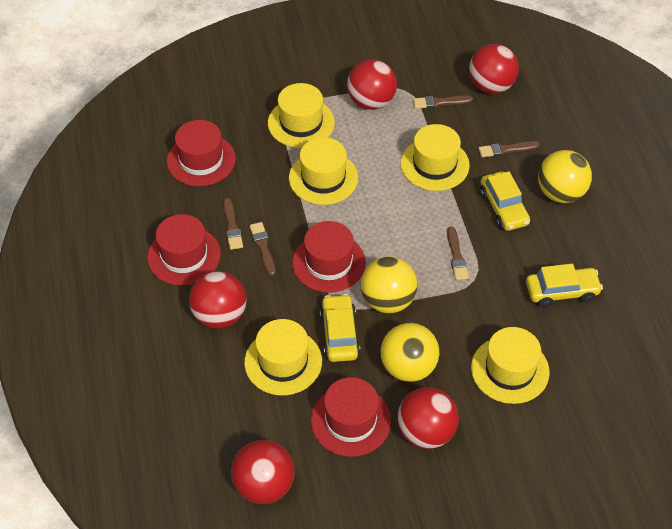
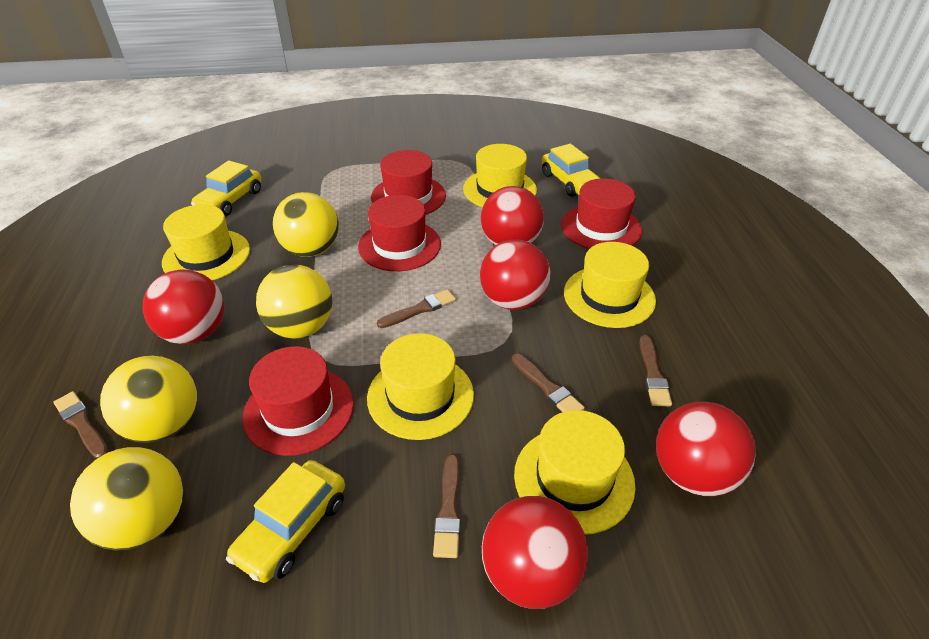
yellow ball: 3 -> 4

